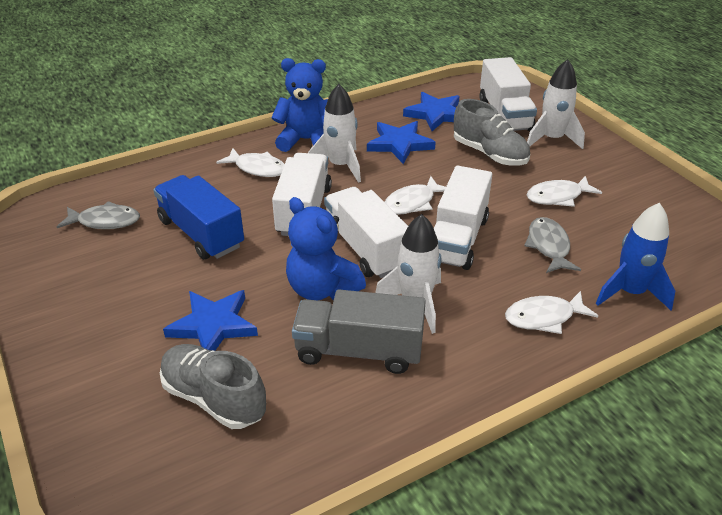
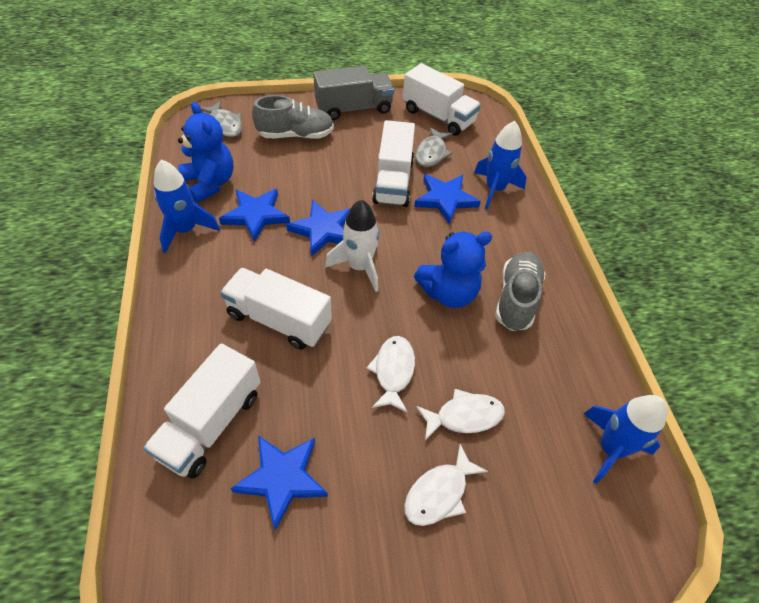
blue rocket: 1 -> 3
blue star: 3 -> 4
blue truck: 1 -> 0
white fish: 4 -> 3
white rocket: 3 -> 1

